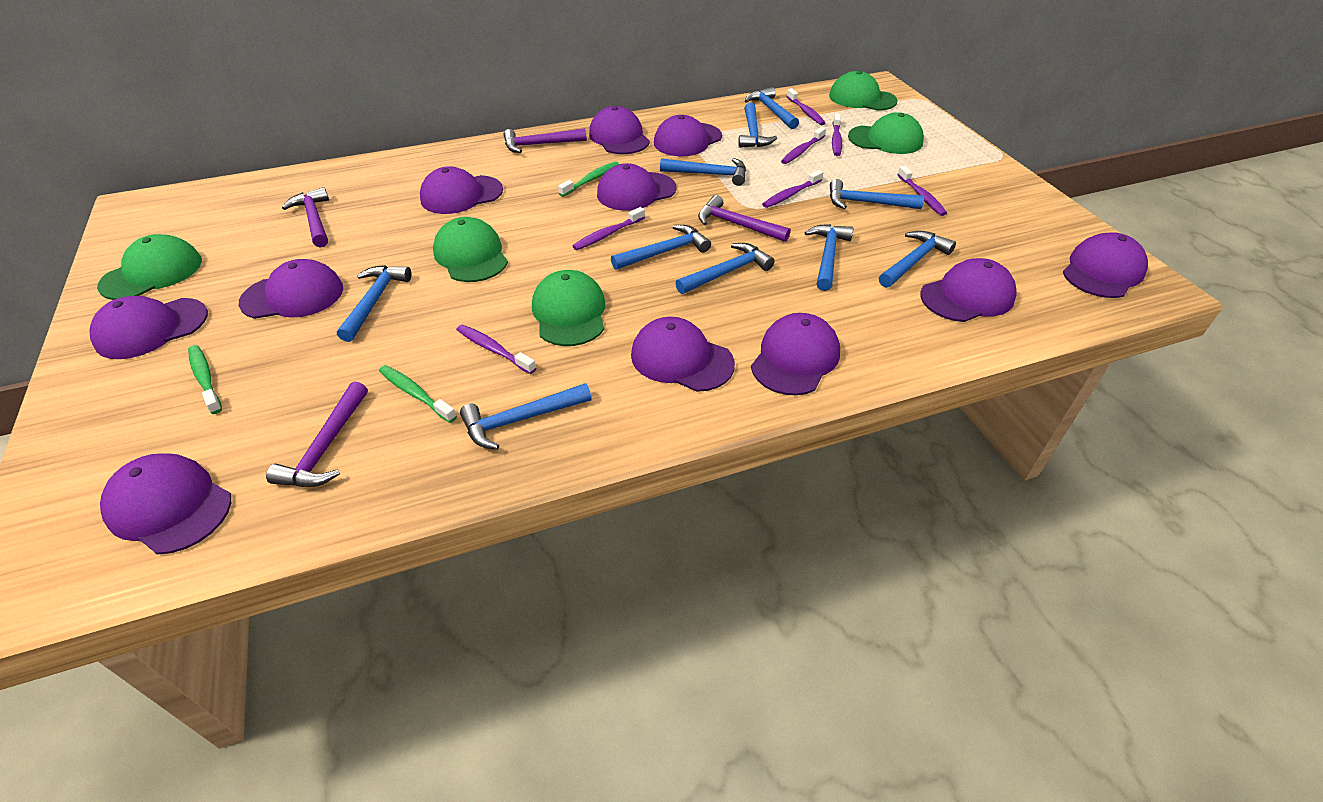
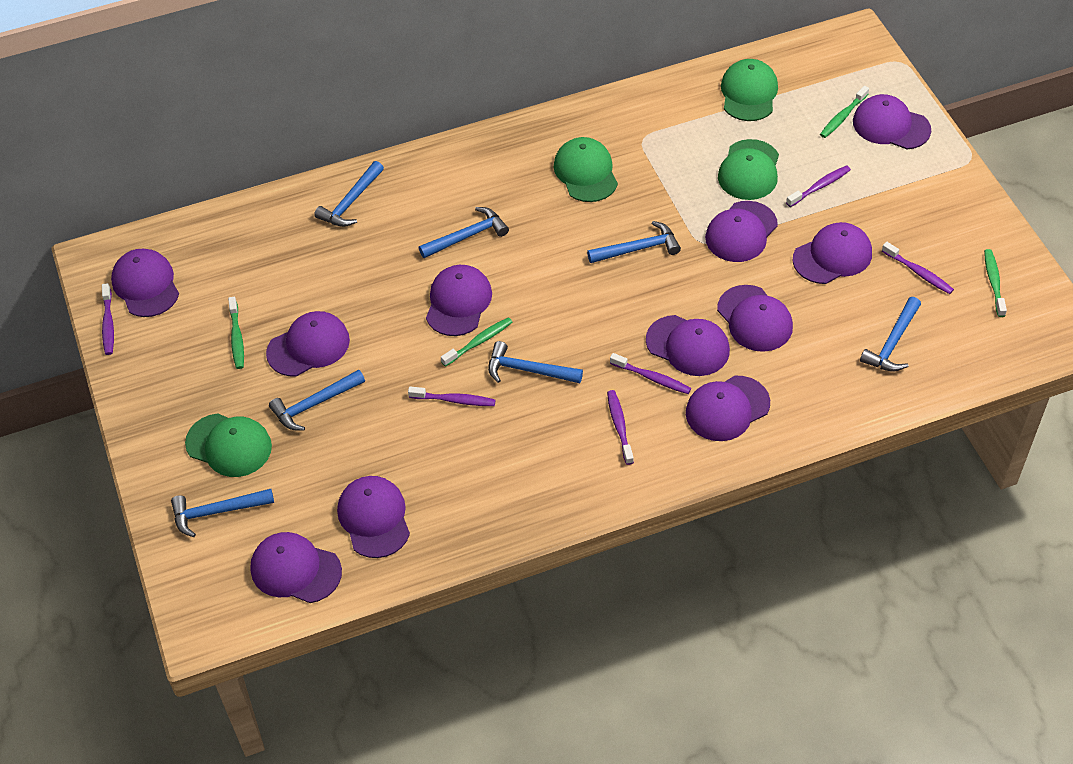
blue hammer: 10 -> 7
green cap: 5 -> 4
green toothbrush: 3 -> 4
purple hammer: 4 -> 0
purple toothbrush: 7 -> 6

